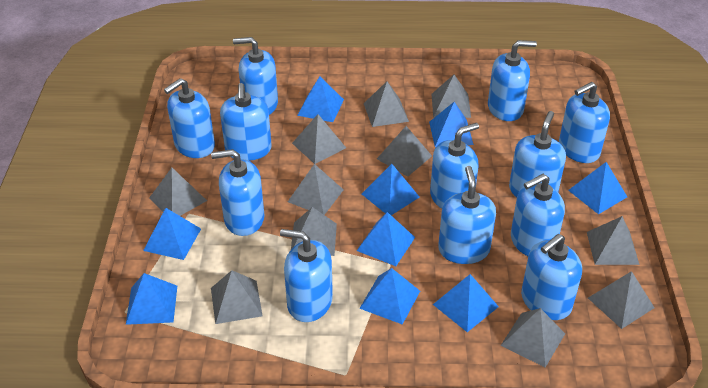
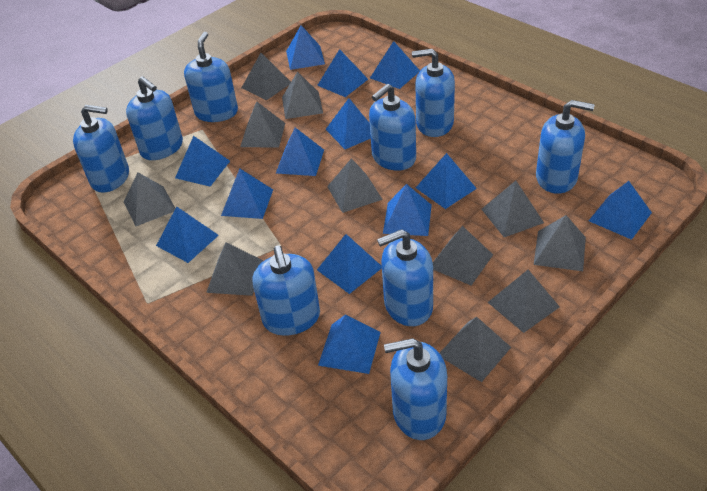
blue pyramid: 9 -> 13
blue soap dispenser: 12 -> 9

